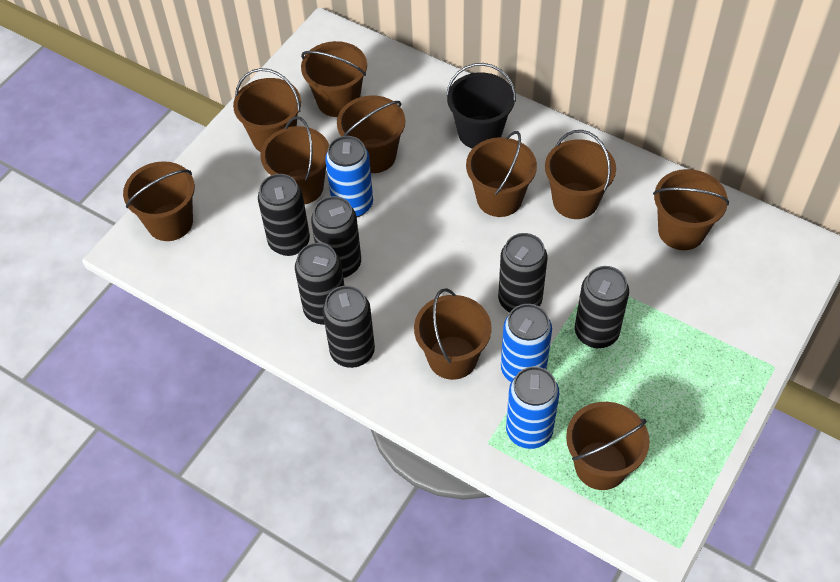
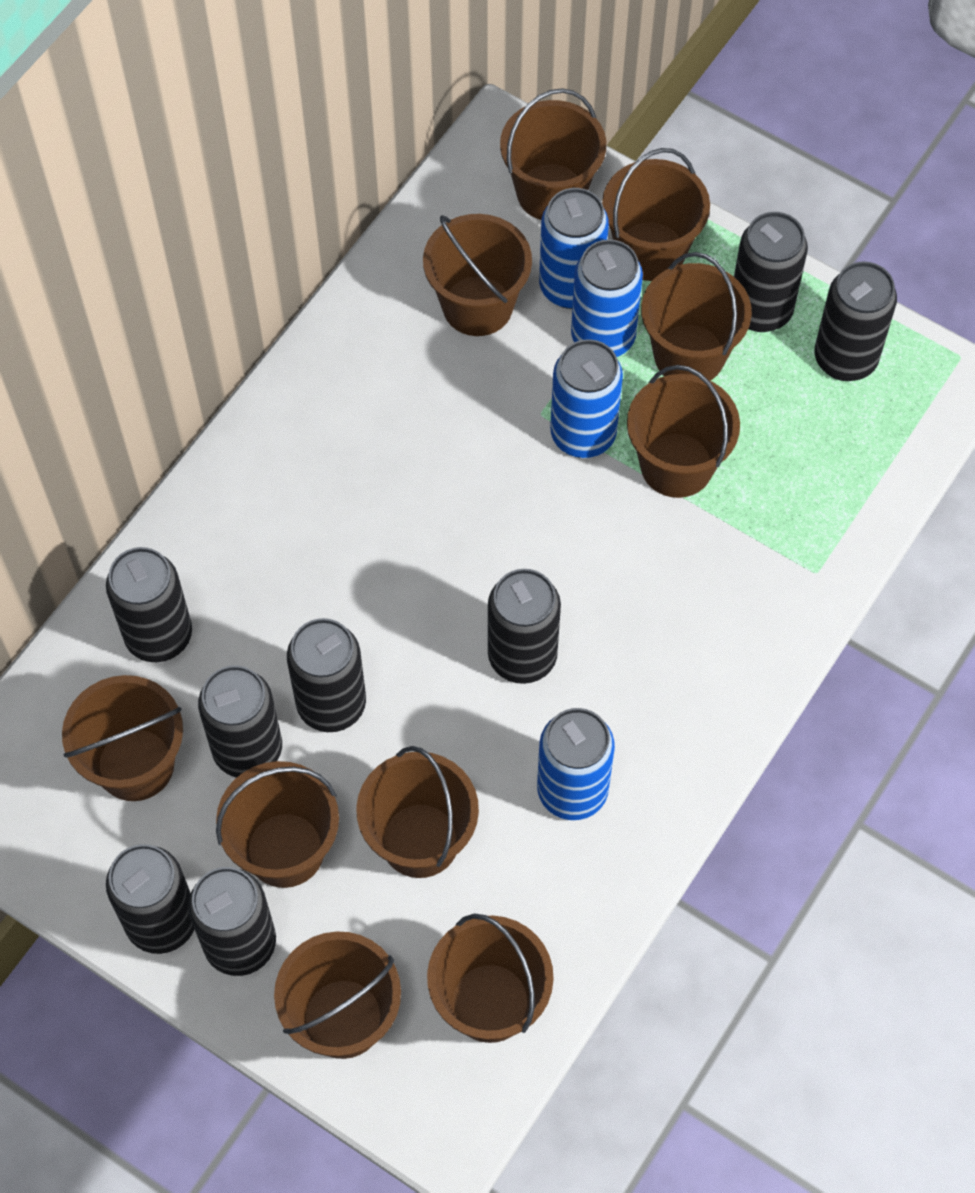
black bucket: 1 -> 0
black can: 6 -> 8
blue can: 3 -> 4

